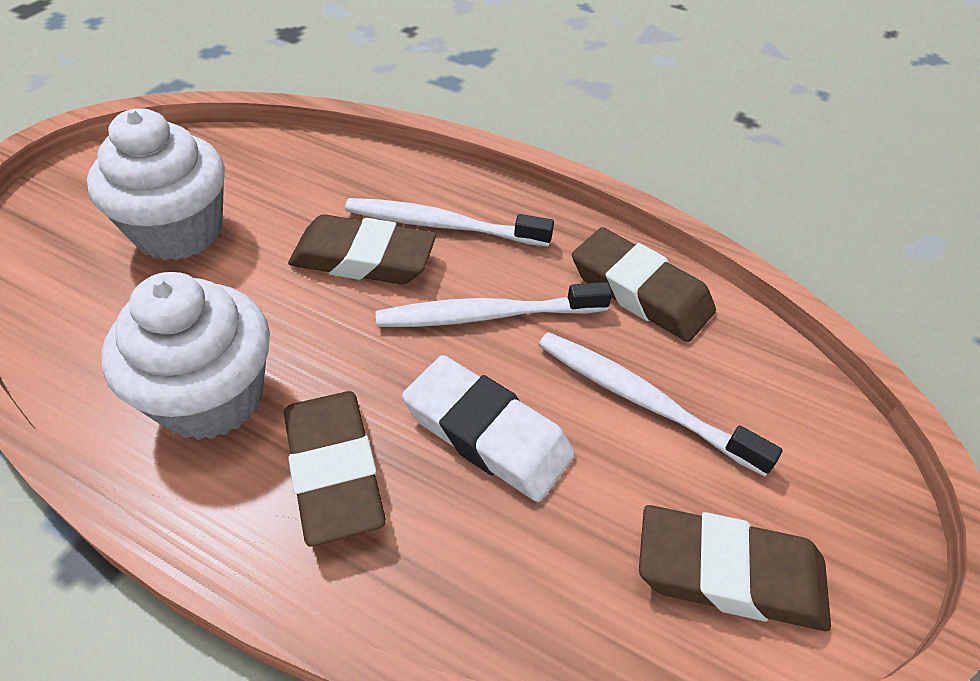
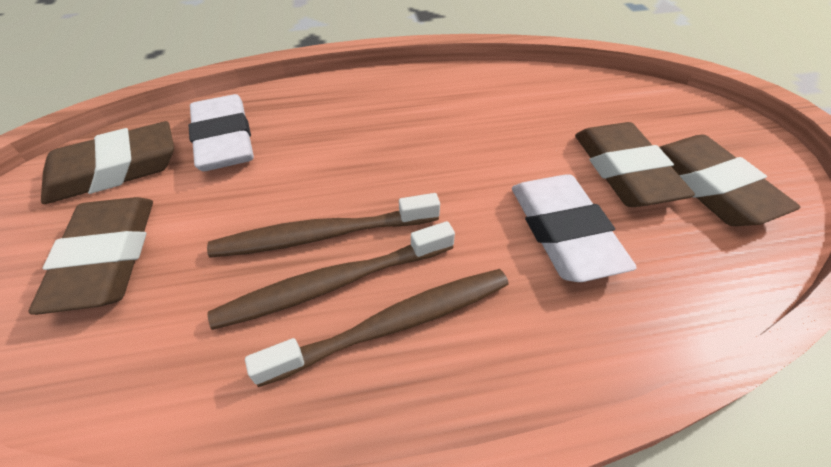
brown toothbrush: 0 -> 3
white cupcake: 2 -> 0
white eraser: 1 -> 2
white toothbrush: 3 -> 0

